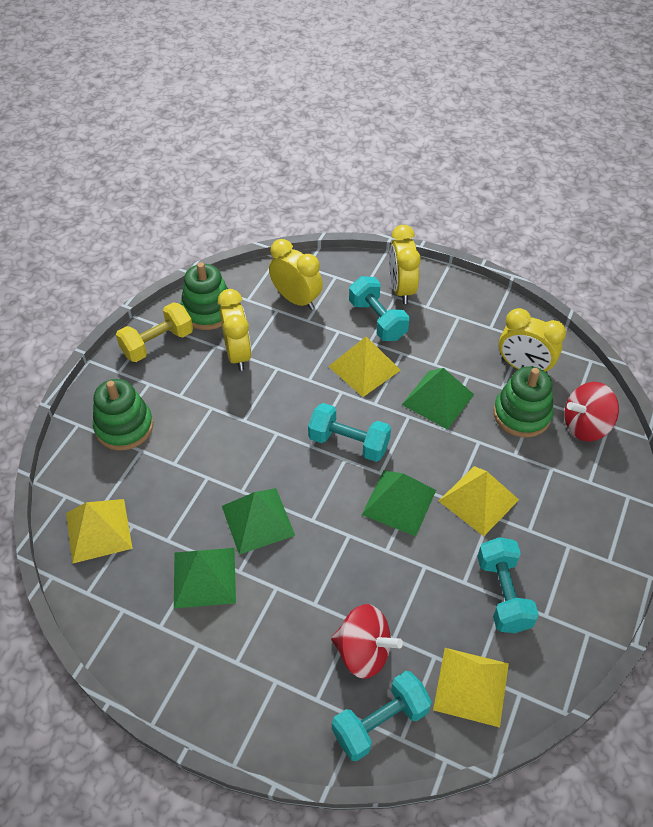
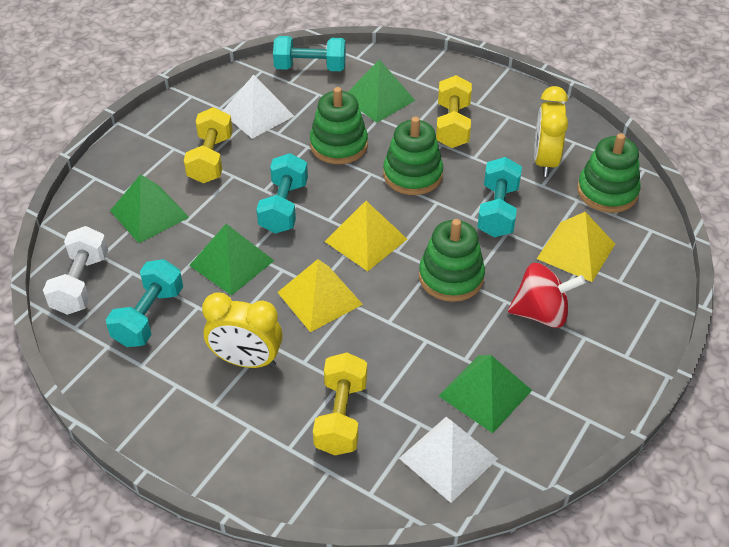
green stacking toy: 3 -> 4
red spinning top: 2 -> 1
white dumbbell: 0 -> 1
white pyramid: 0 -> 2
yellow clock: 4 -> 2
yellow dumbbell: 1 -> 3
yellow pyramid: 4 -> 3

